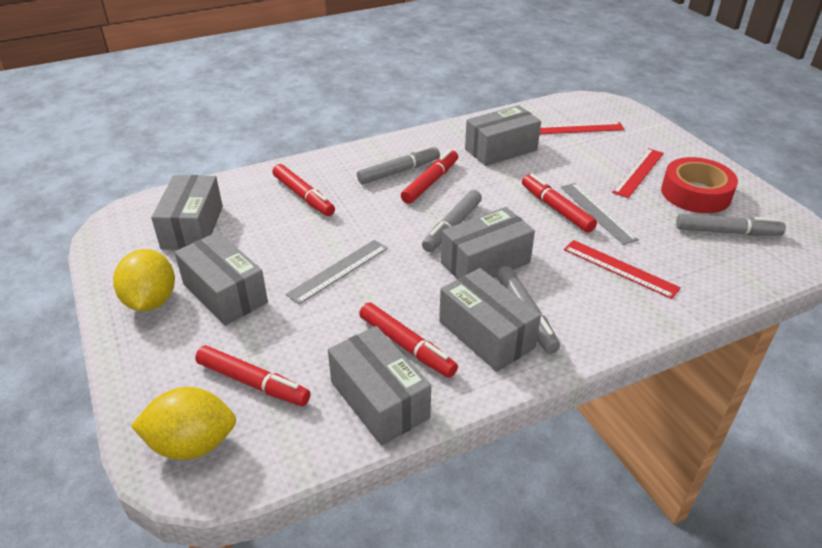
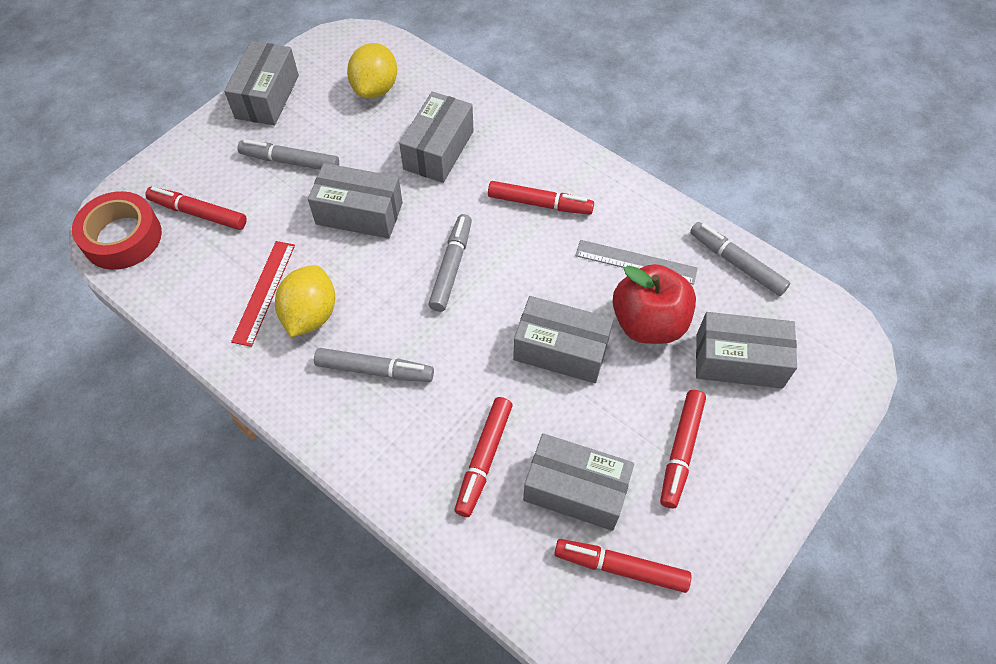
grey ruler: 2 -> 1
red apple: 0 -> 1
red ruler: 3 -> 1

